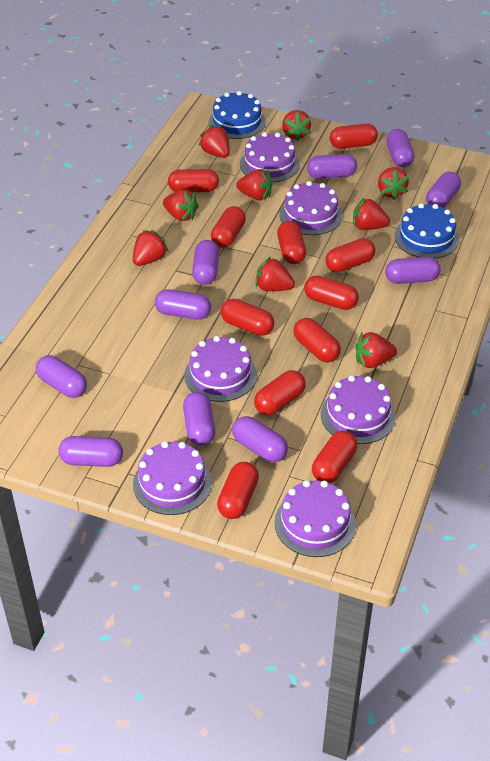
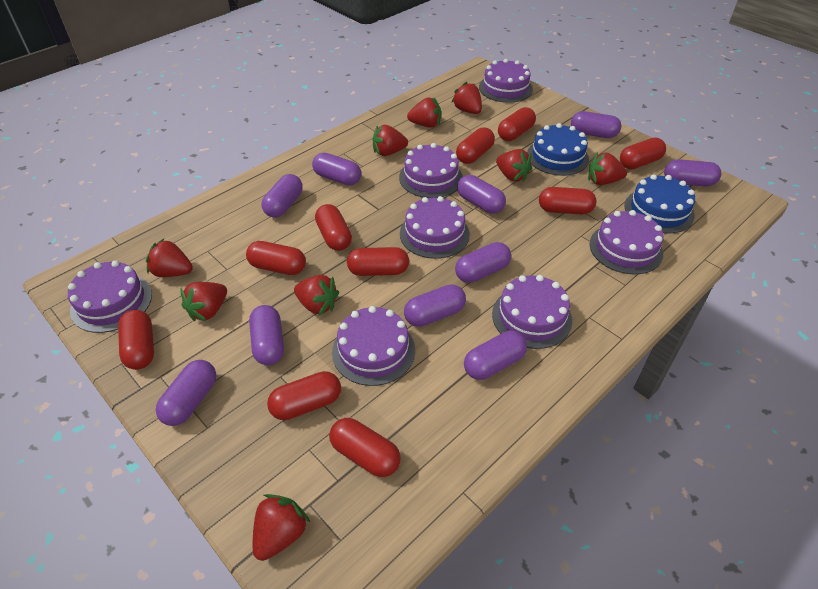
purple cake: 6 -> 7
red capsule: 11 -> 10

